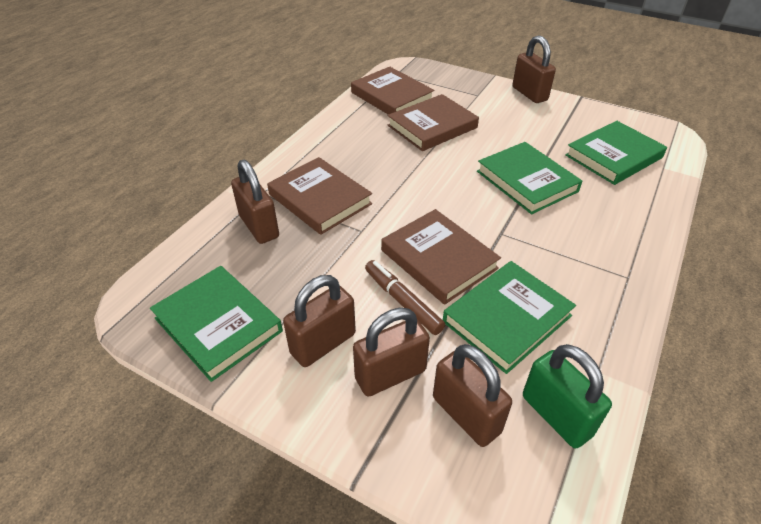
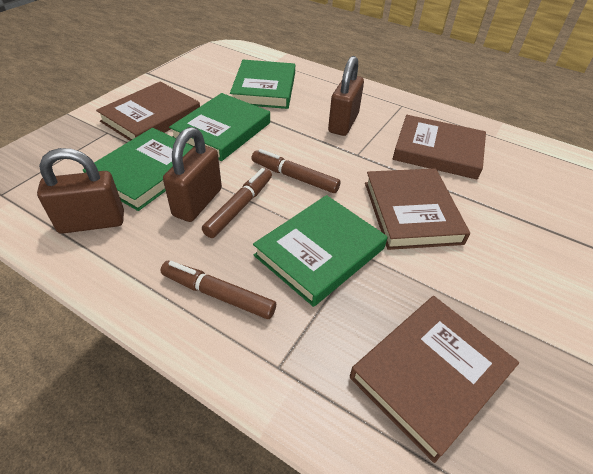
brown marker: 1 -> 3
brown padlock: 5 -> 3
green padlock: 1 -> 0

